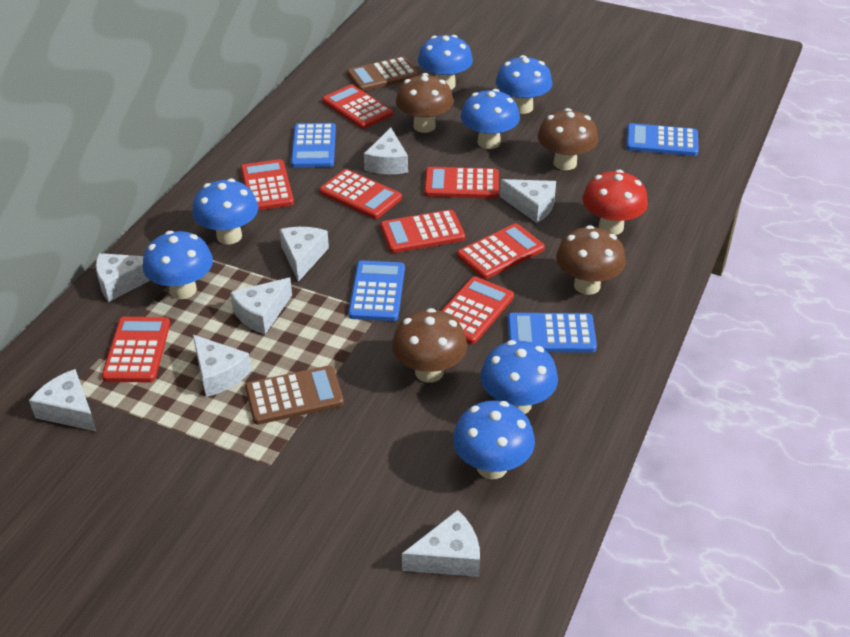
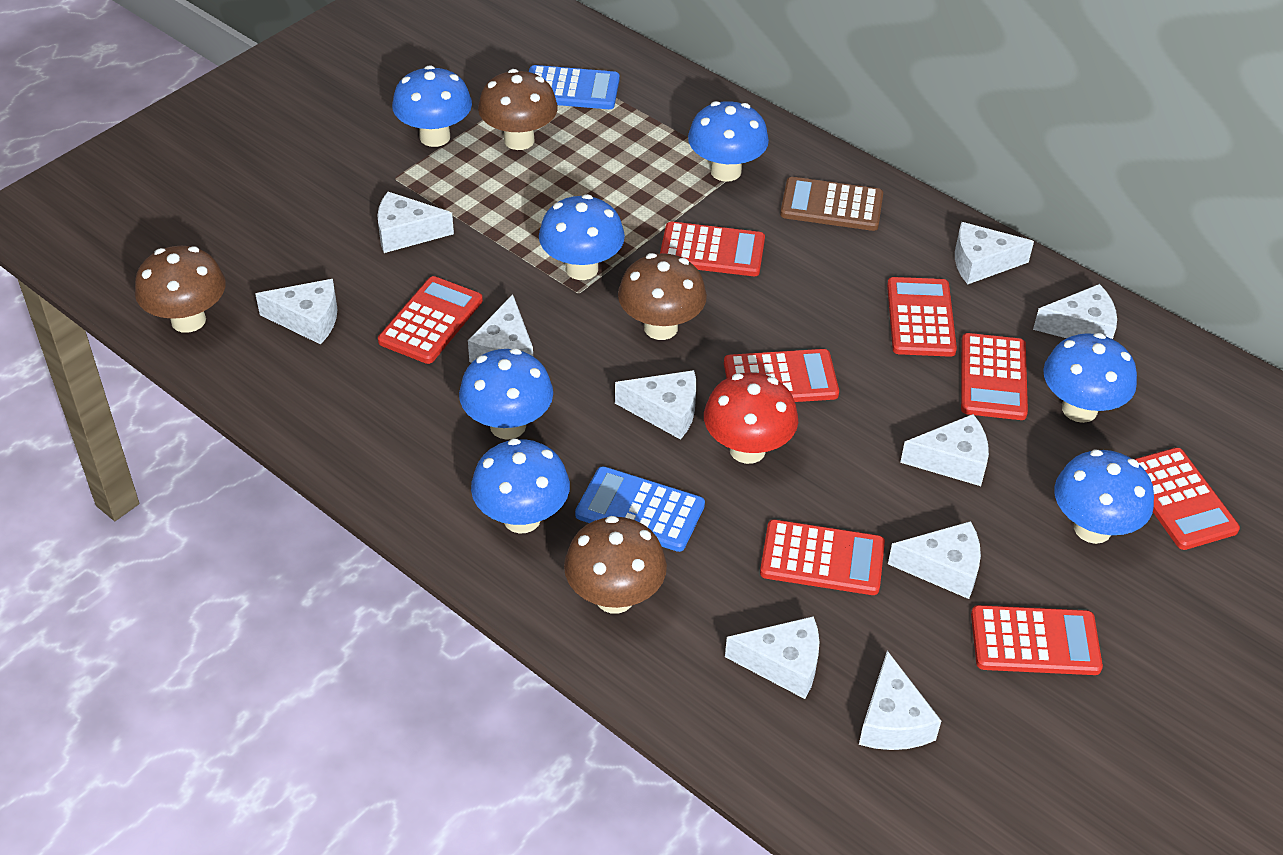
blue calculator: 4 -> 2
brown calculator: 2 -> 1
white cheese: 8 -> 10

